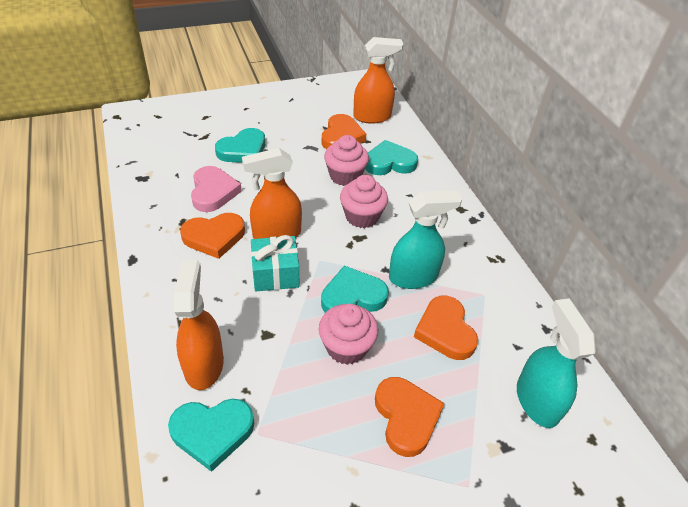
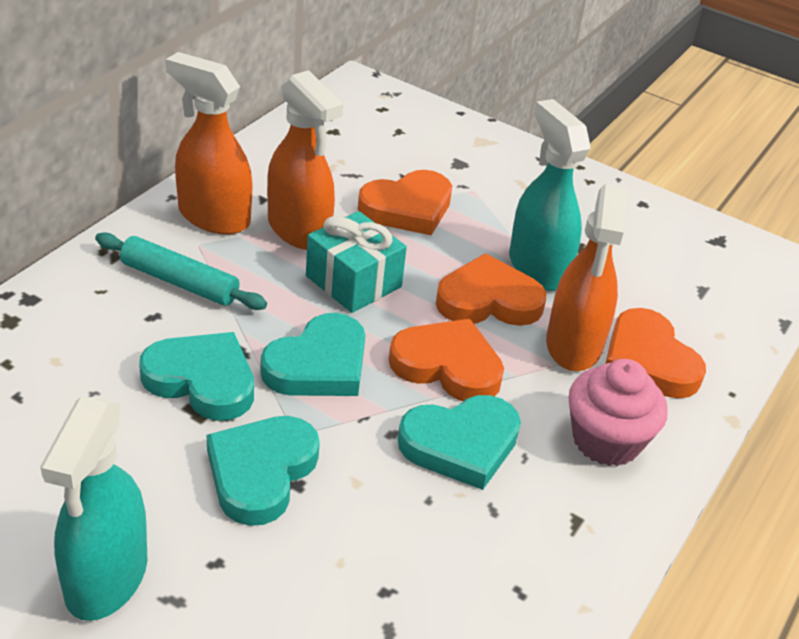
pink cupcake: 3 -> 1
pink heart: 1 -> 0
turquoise rolling pin: 0 -> 1

